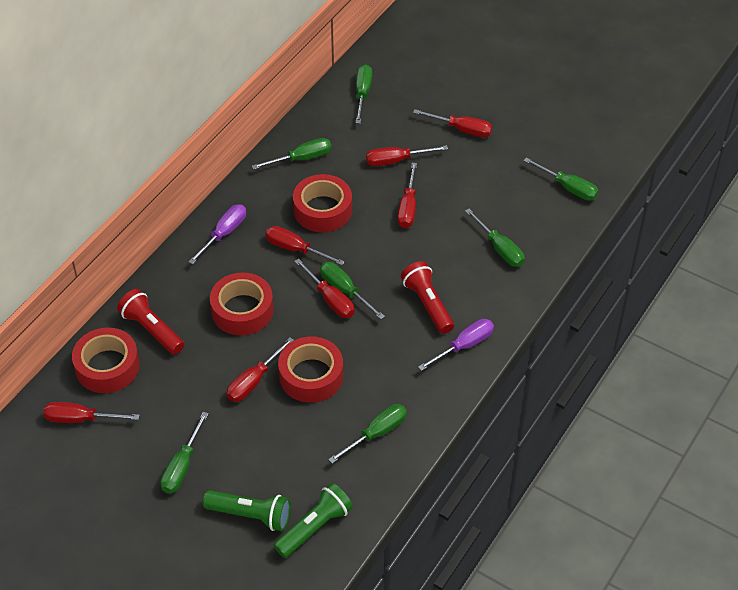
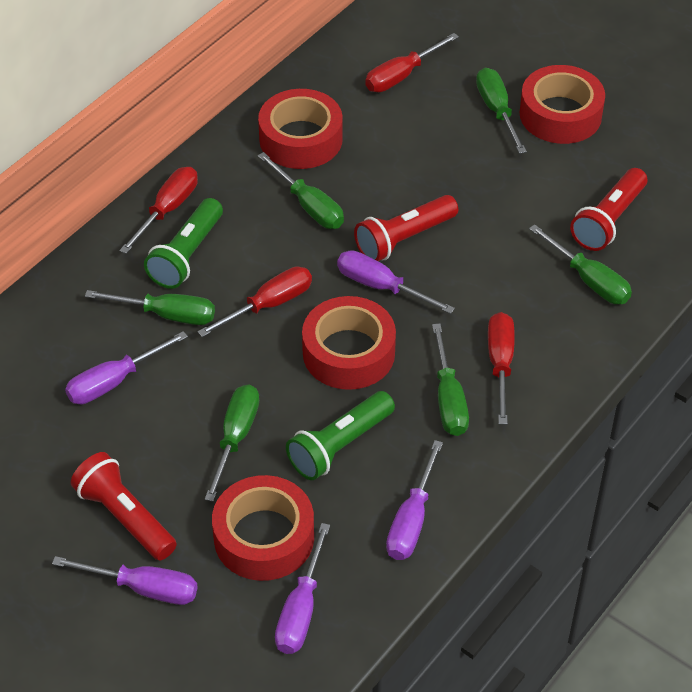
green screwdriver: 7 -> 6
purple screwdriver: 2 -> 5
red flashlight: 2 -> 3
red screwdriver: 7 -> 4

